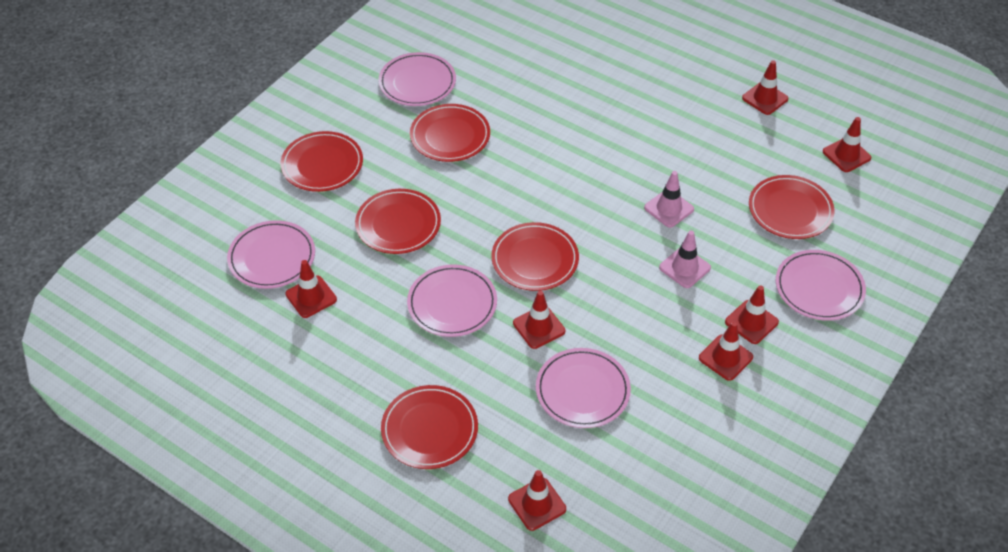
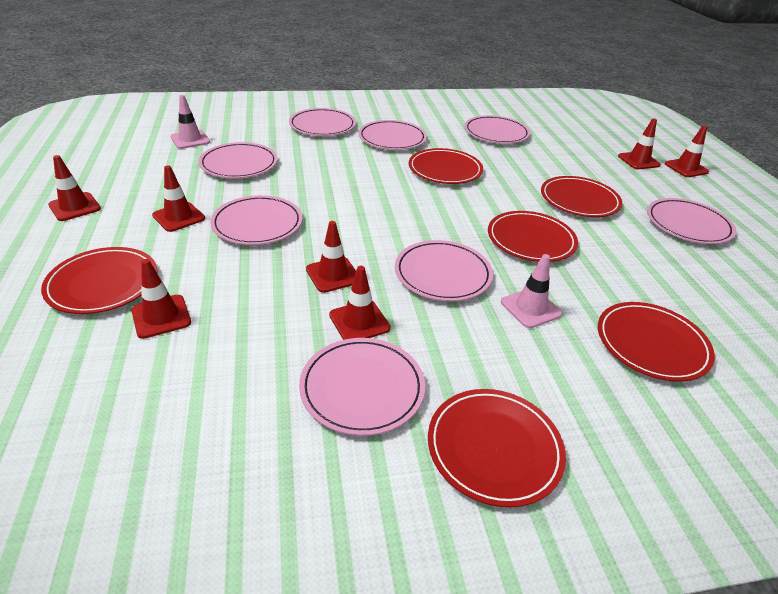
pink plate: 5 -> 8

